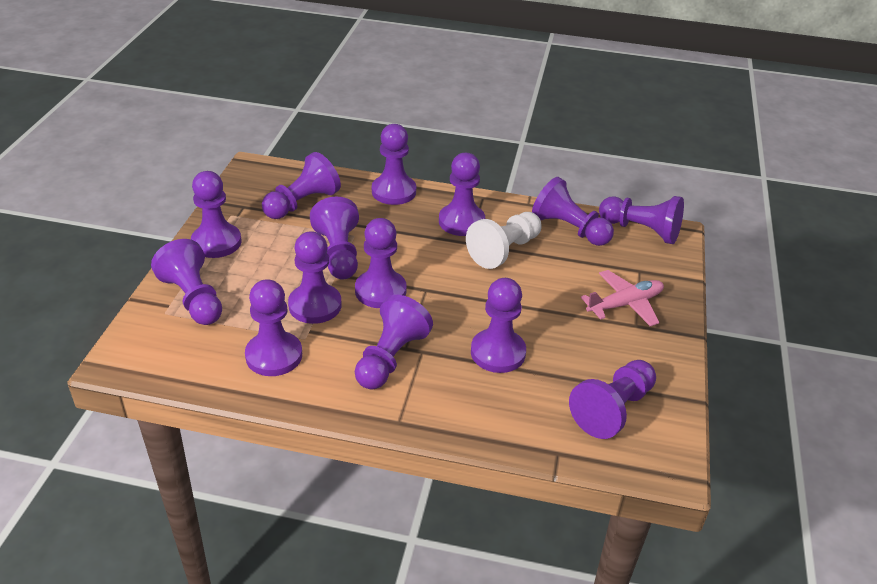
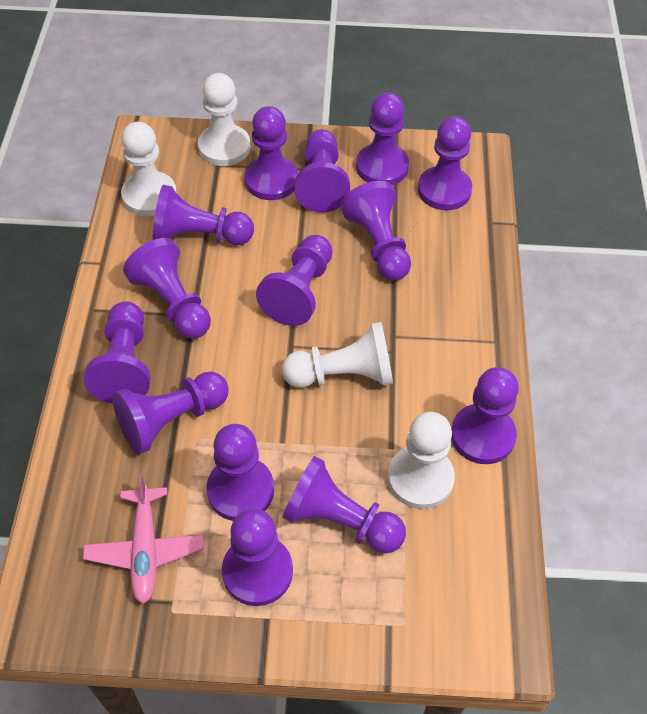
white pawn: 1 -> 4

